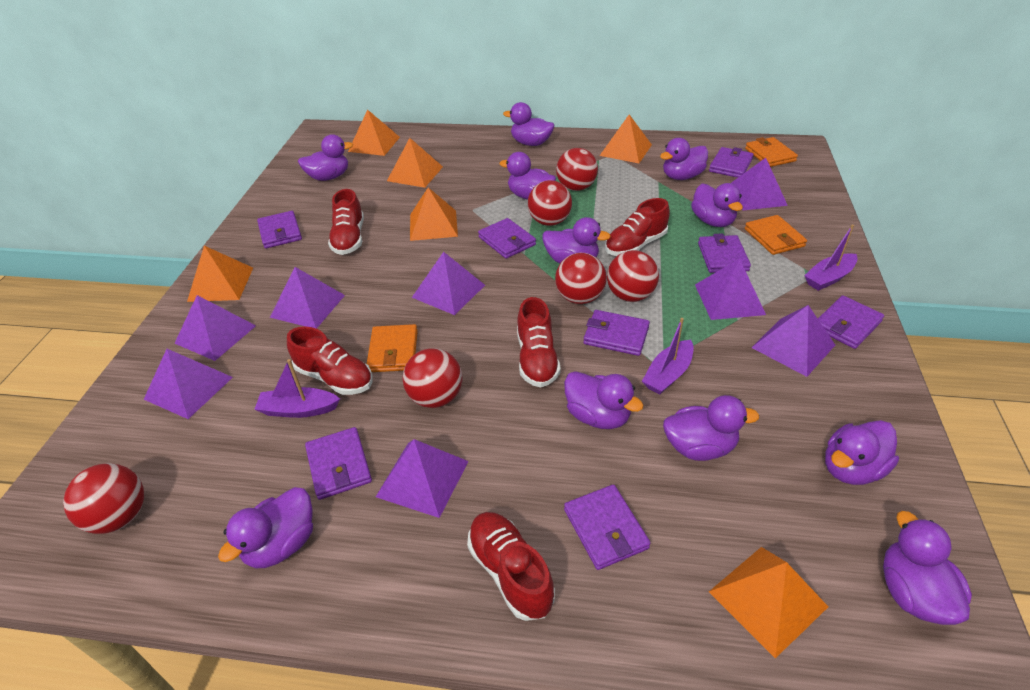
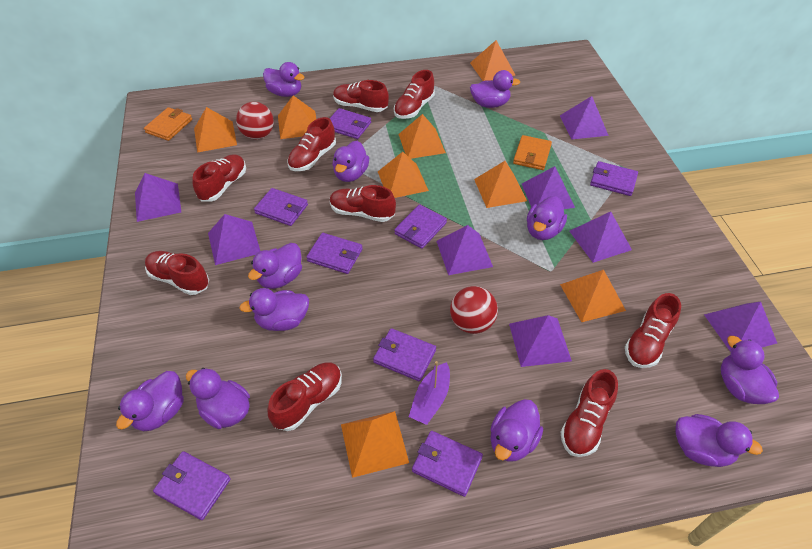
orange pyramid: 6 -> 8
orange wallet: 3 -> 2
purple boat: 3 -> 1
red ball: 6 -> 2
red shoe: 5 -> 9

